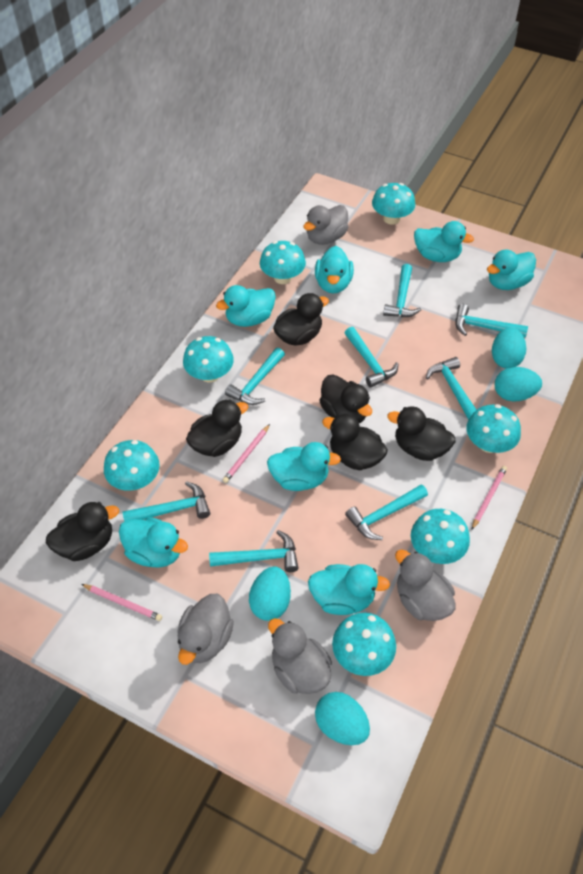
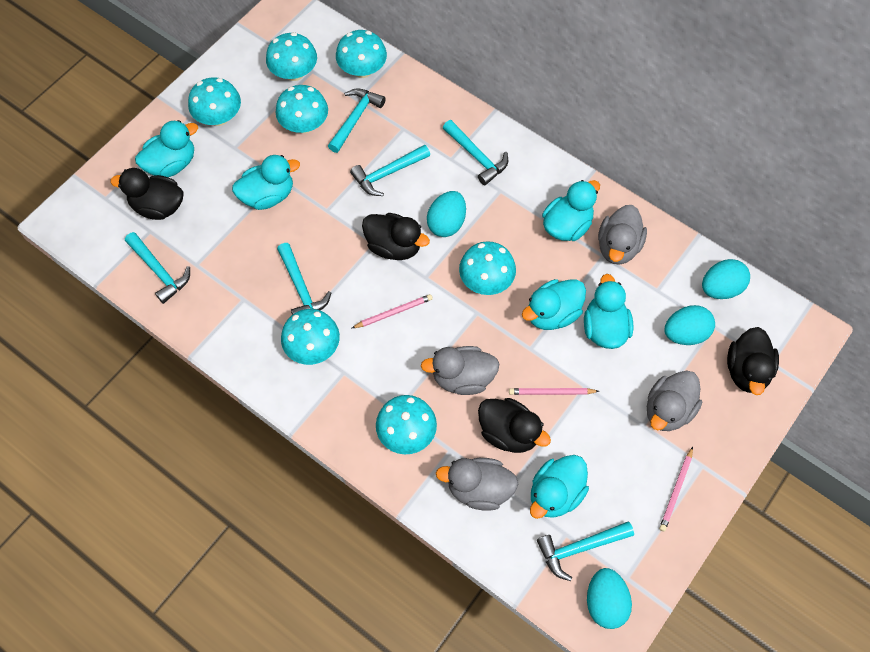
black duck: 6 -> 4
turquoise duck: 7 -> 6
turquoise hammer: 8 -> 6

